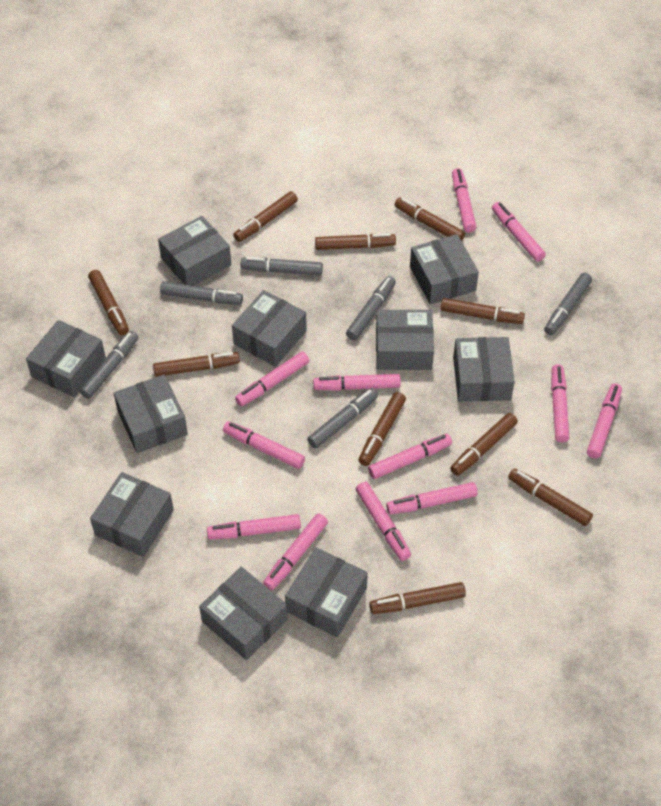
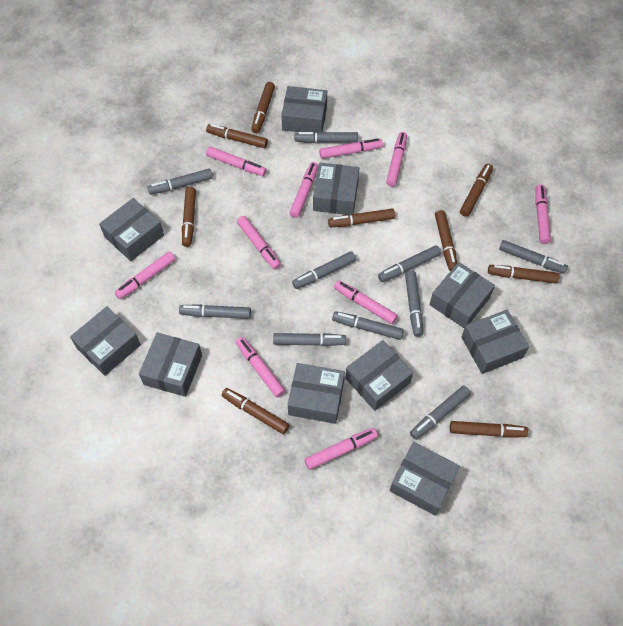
brown marker: 10 -> 9
grey marker: 6 -> 10
pink marker: 12 -> 10

